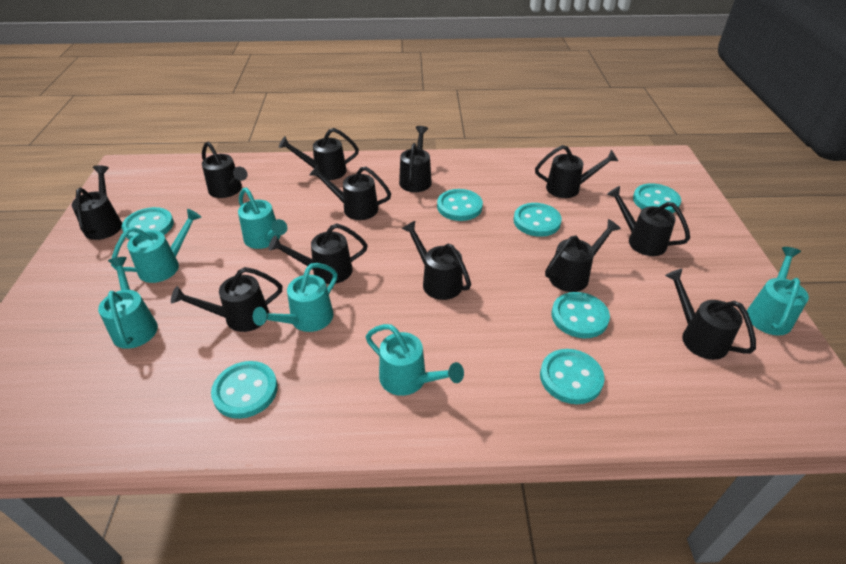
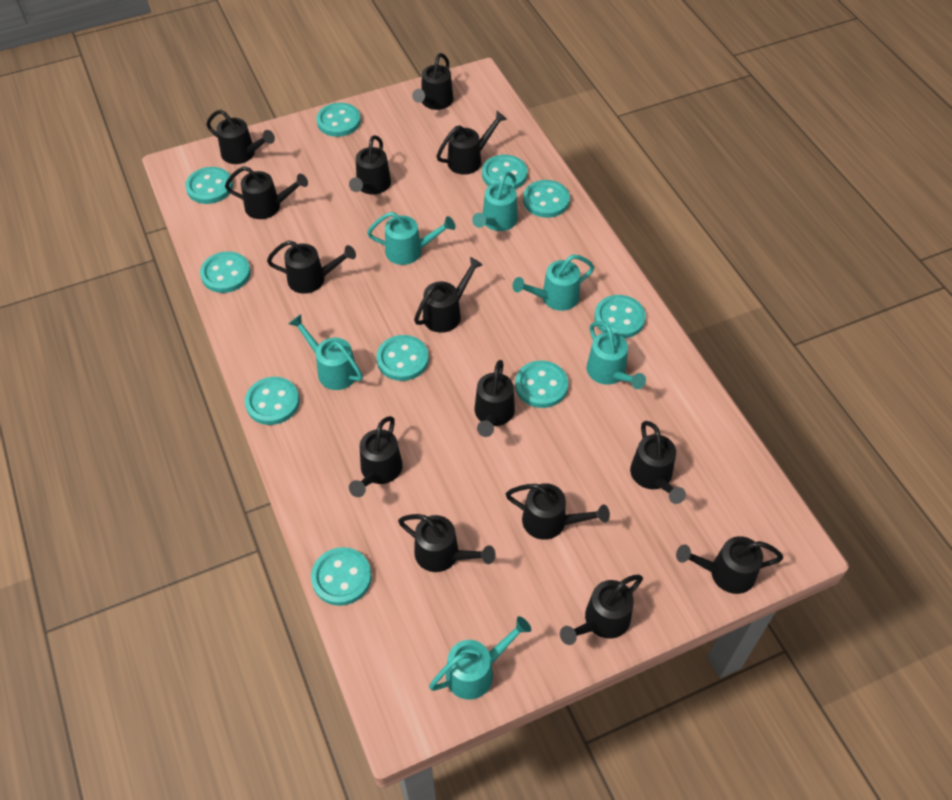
black watering can: 12 -> 14
turquoise button: 7 -> 10

